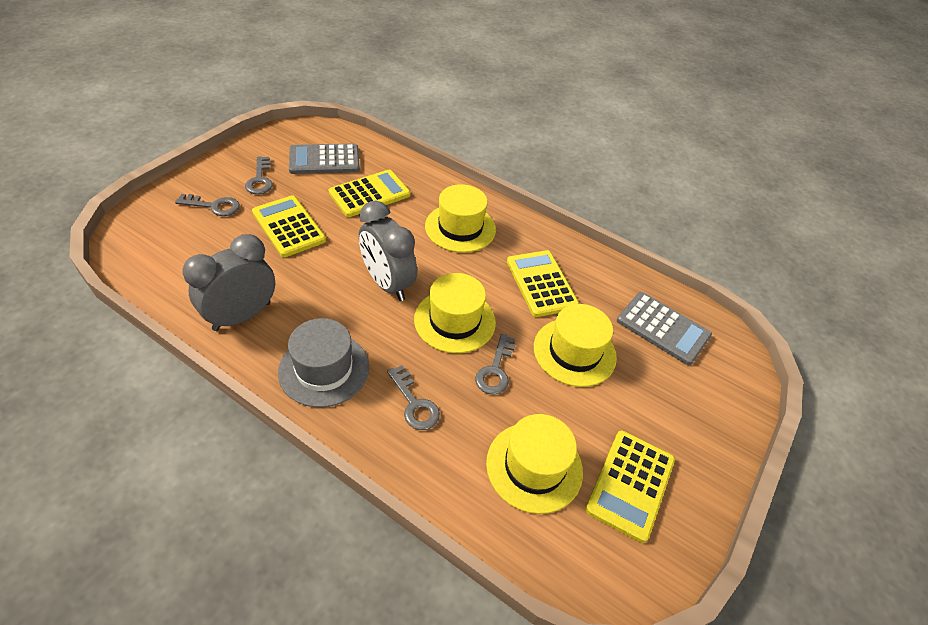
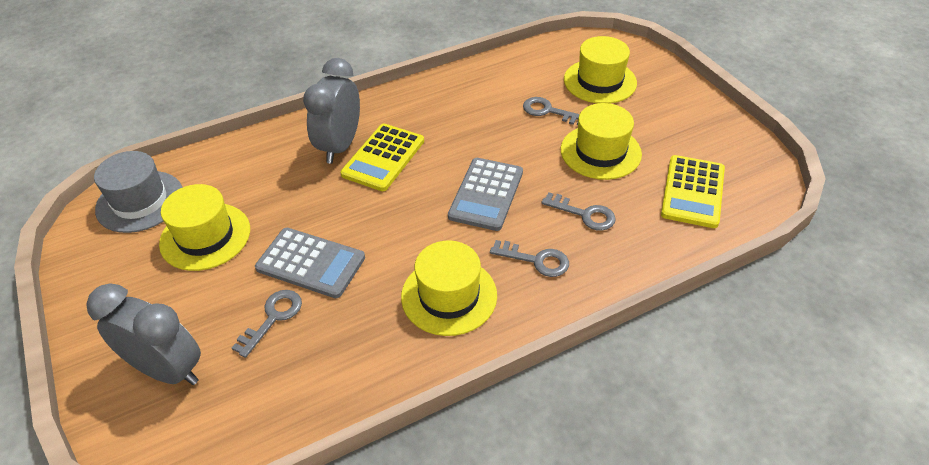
yellow calculator: 4 -> 2

